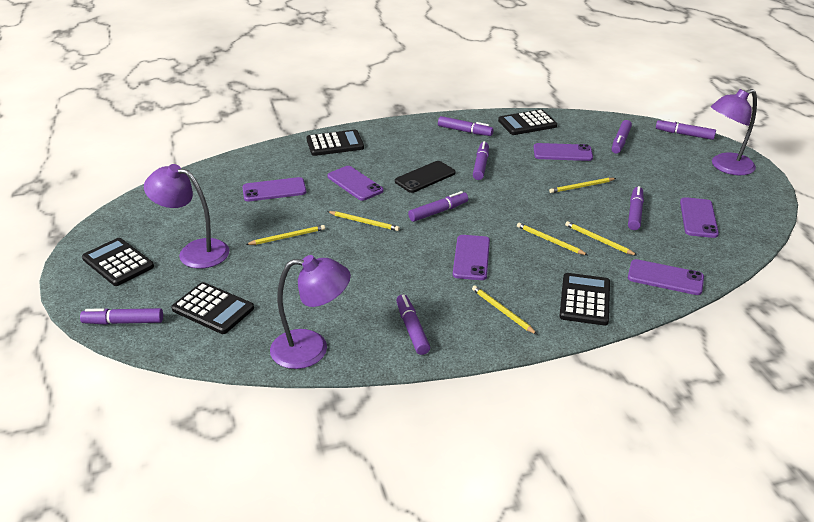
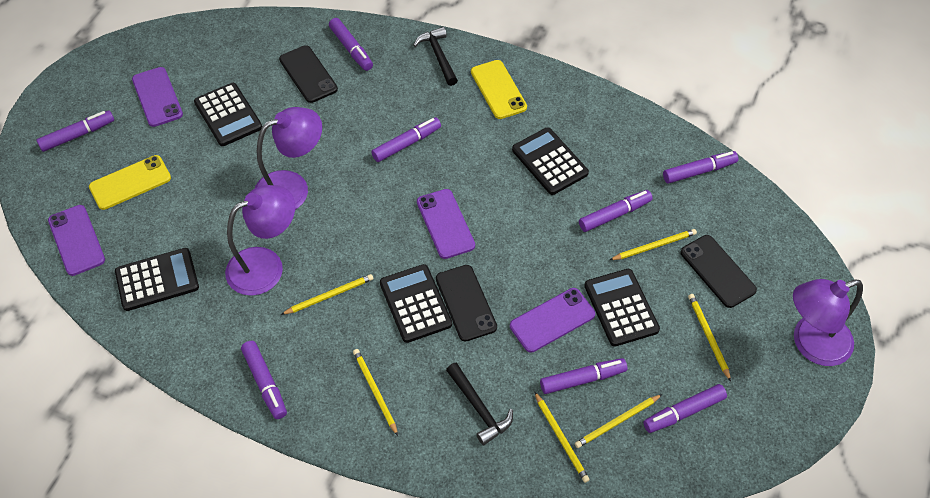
black hammer: 0 -> 2
black phone: 1 -> 3
purple phone: 6 -> 4
yellow phone: 0 -> 2

